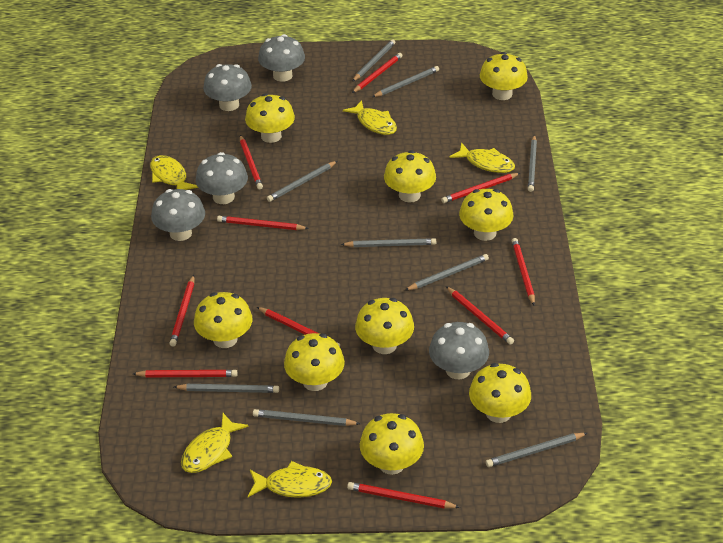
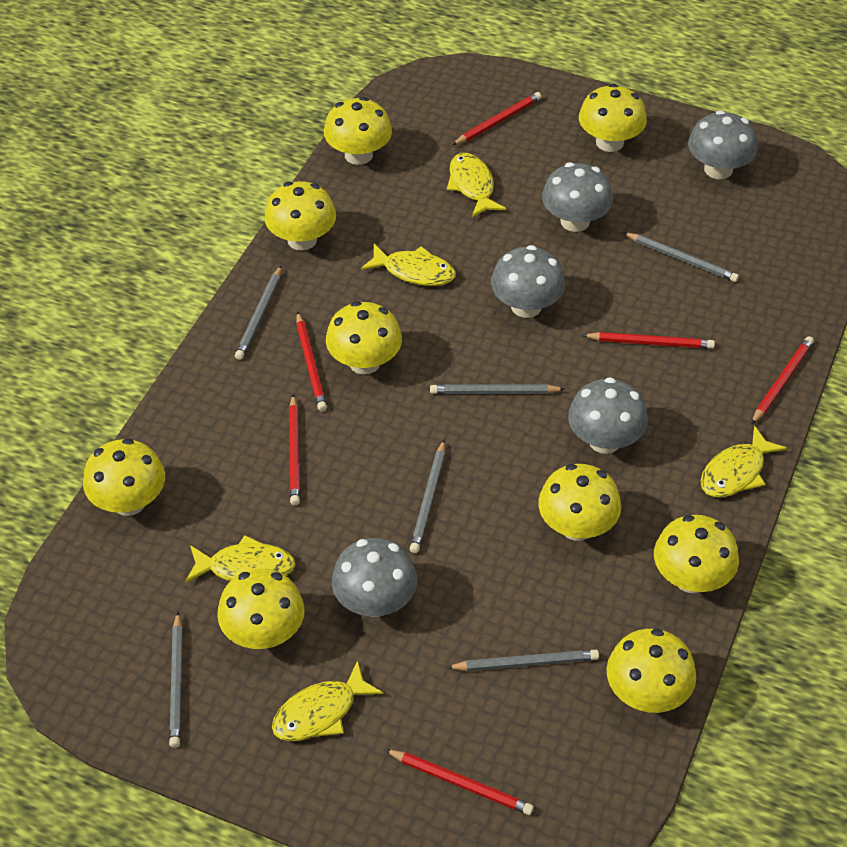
grey pencil: 9 -> 6
red pencil: 10 -> 6

